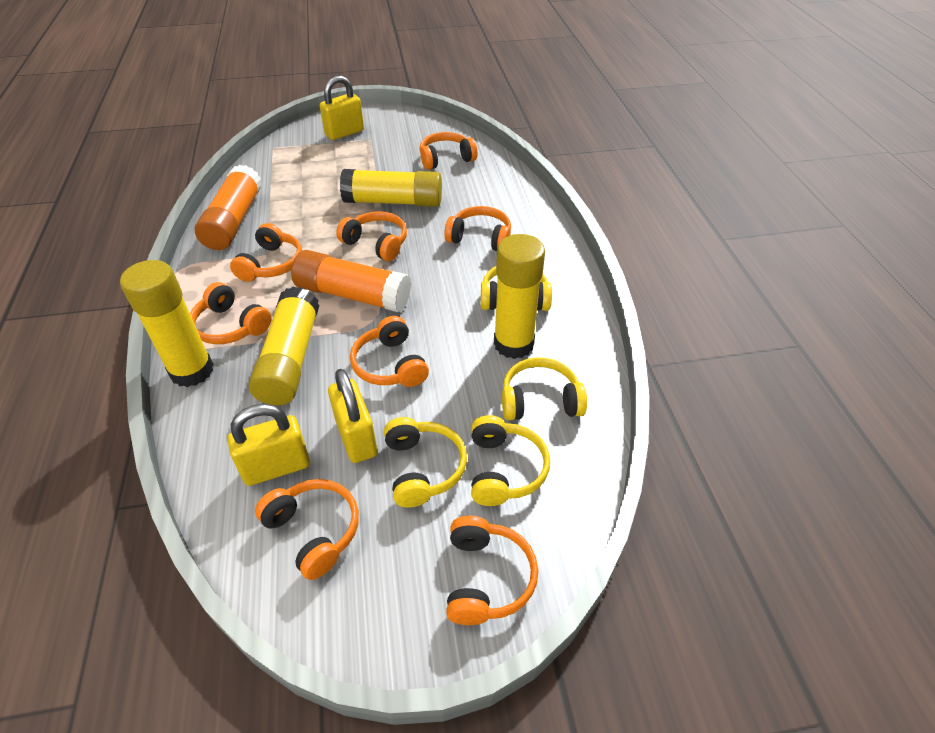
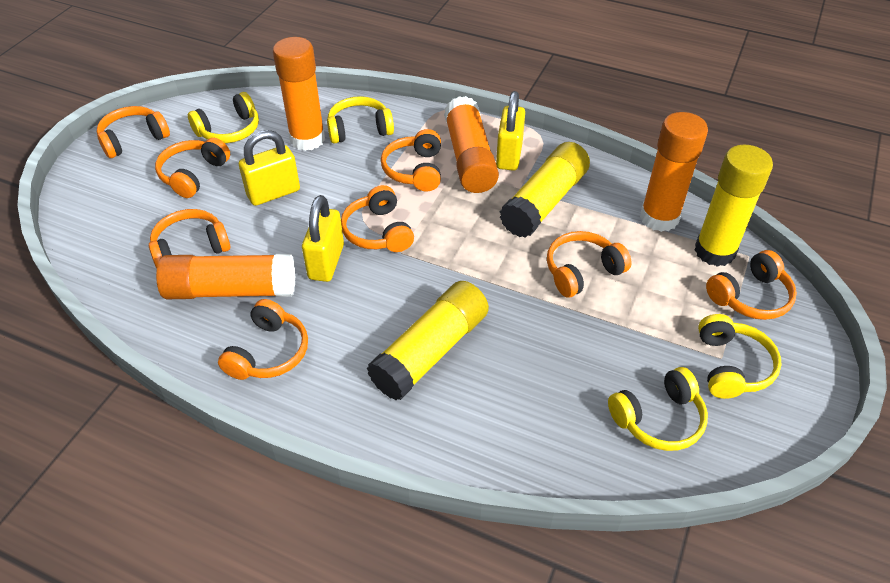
orange glue stick: 2 -> 4
yellow glue stick: 4 -> 3

